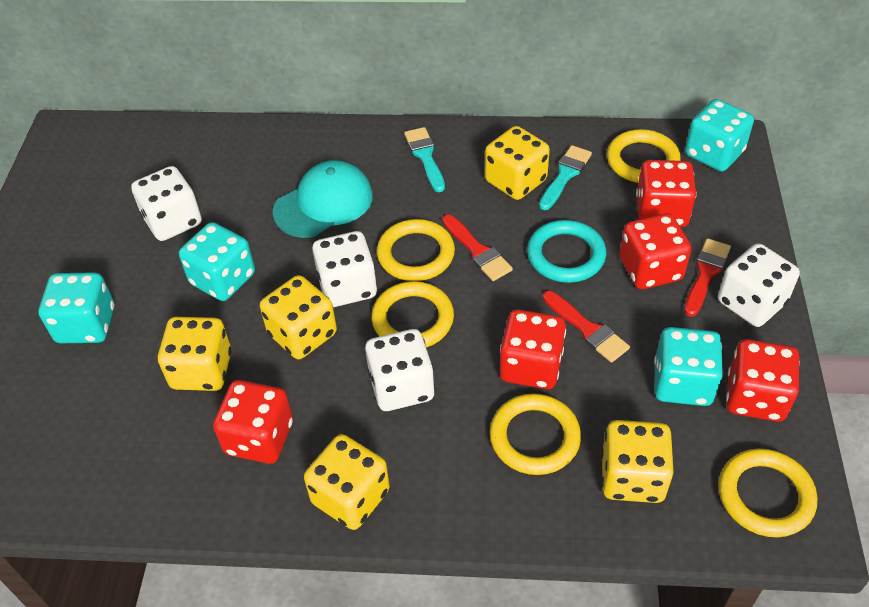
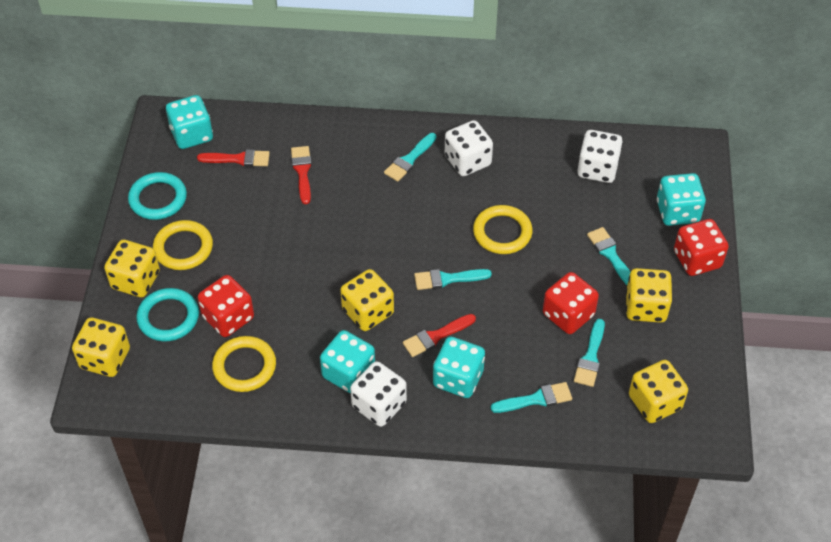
red dice: 5 -> 3
turquoise brush: 2 -> 5
turquoise cap: 1 -> 0
turquoise ring: 1 -> 2
white dice: 4 -> 3
yellow ring: 5 -> 3

